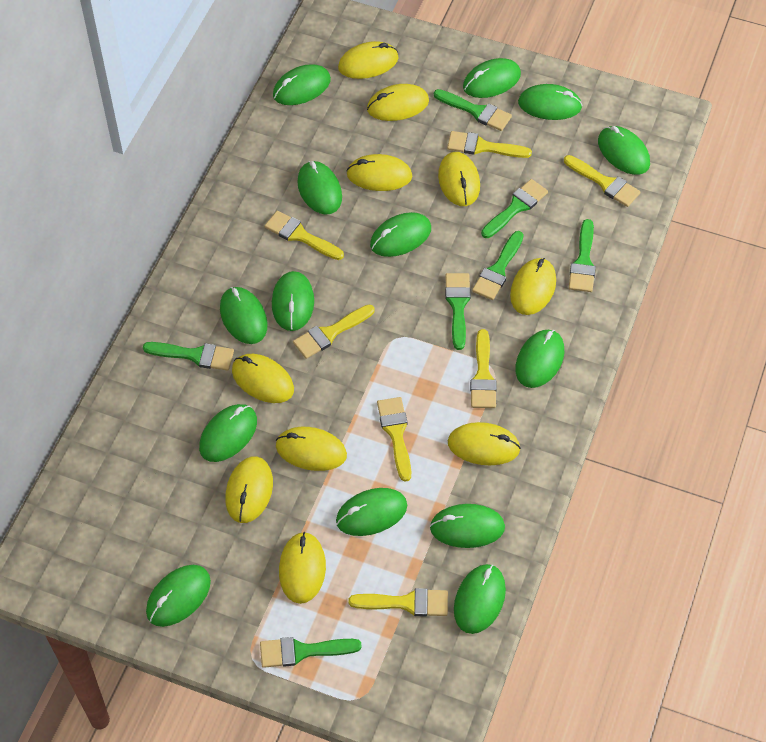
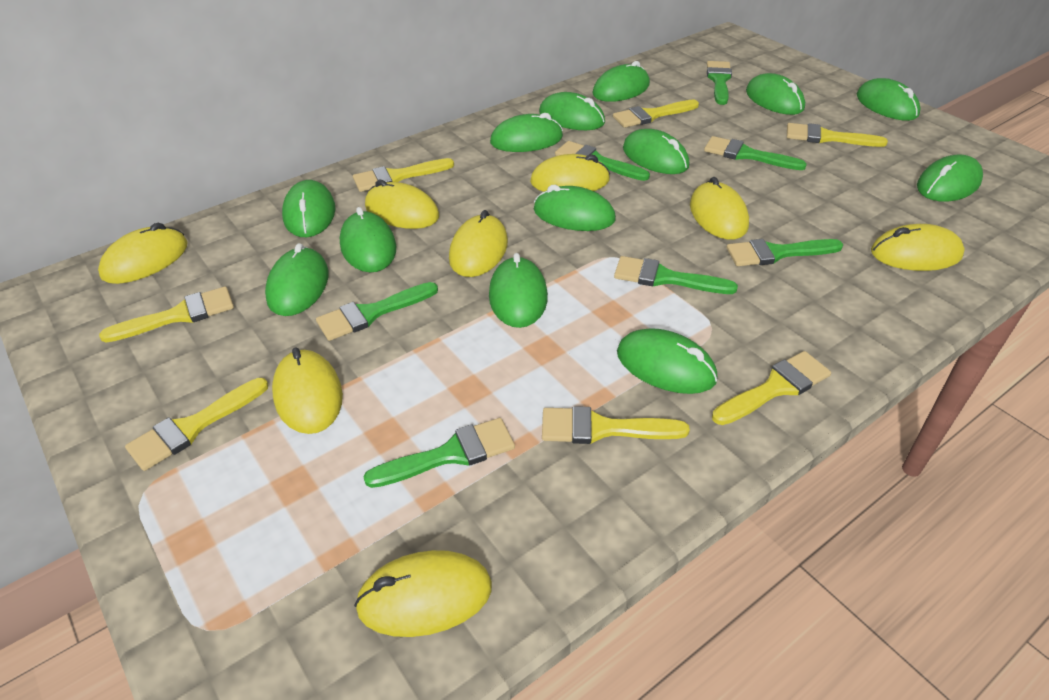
green mouse: 14 -> 13
yellow mouse: 10 -> 8

